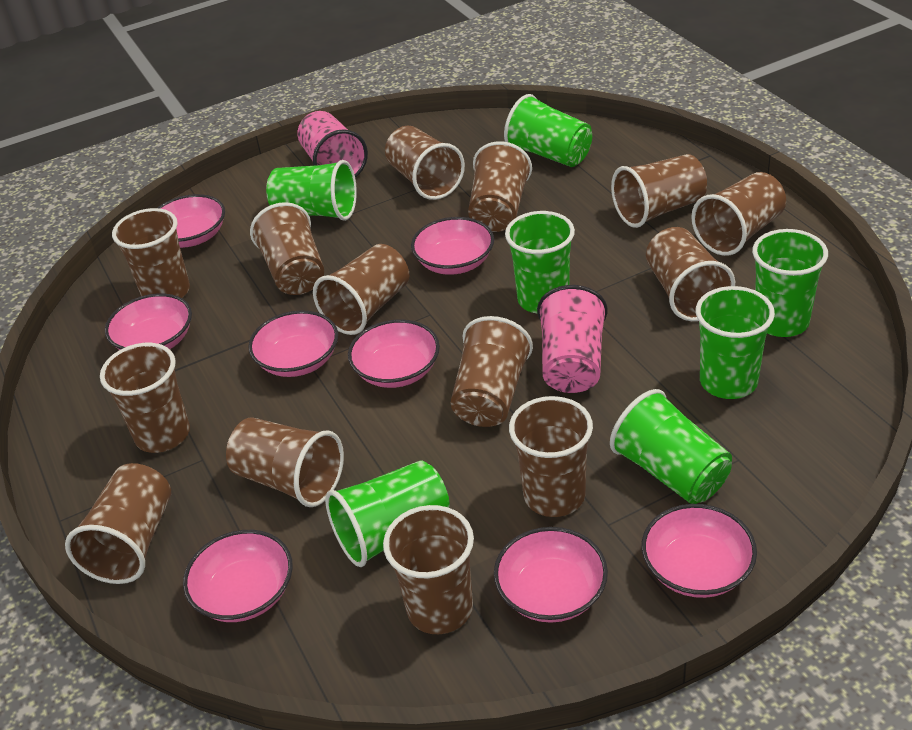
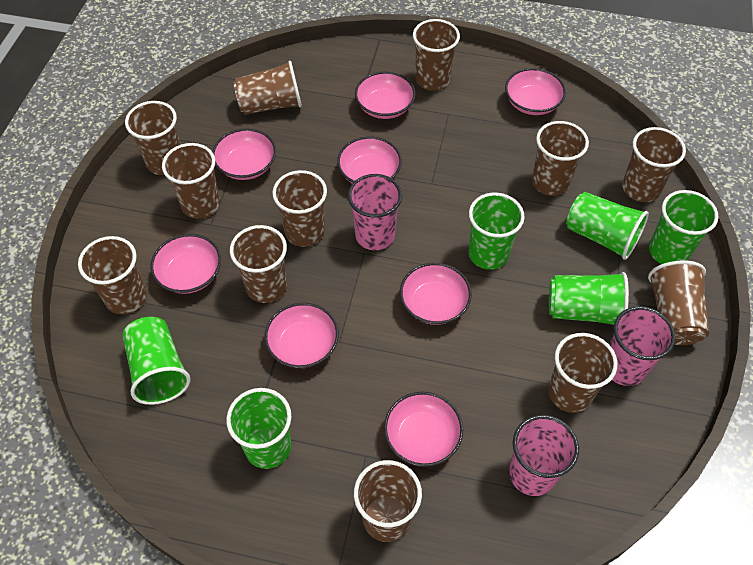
brown cup: 14 -> 12
green cup: 7 -> 6
pink cup: 2 -> 3

